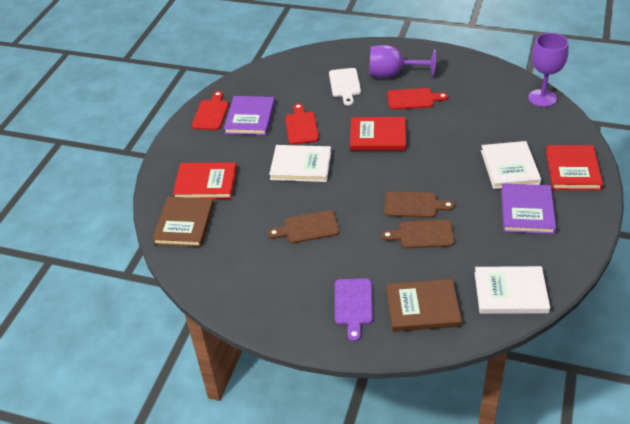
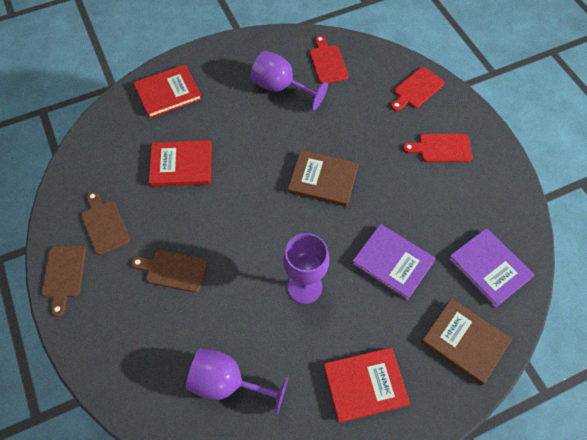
purple cutting board: 1 -> 0
purple goblet: 2 -> 3
white book: 3 -> 0
white cutting board: 1 -> 0

